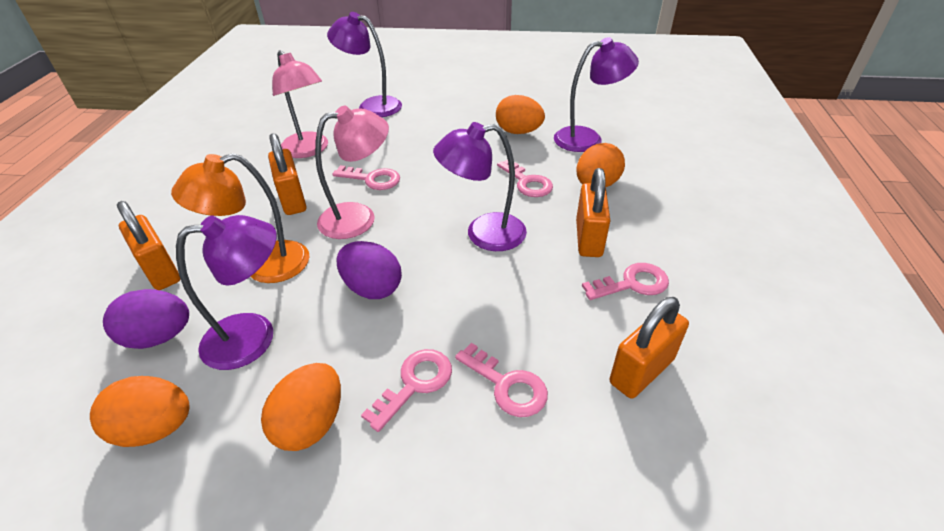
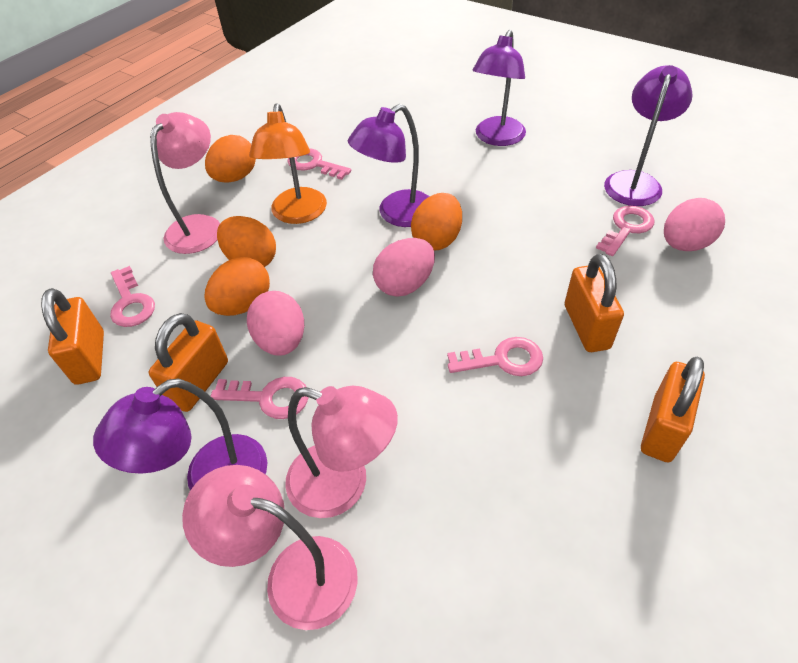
pink egg: 0 -> 3
pink lamp: 2 -> 3
purple egg: 2 -> 0

